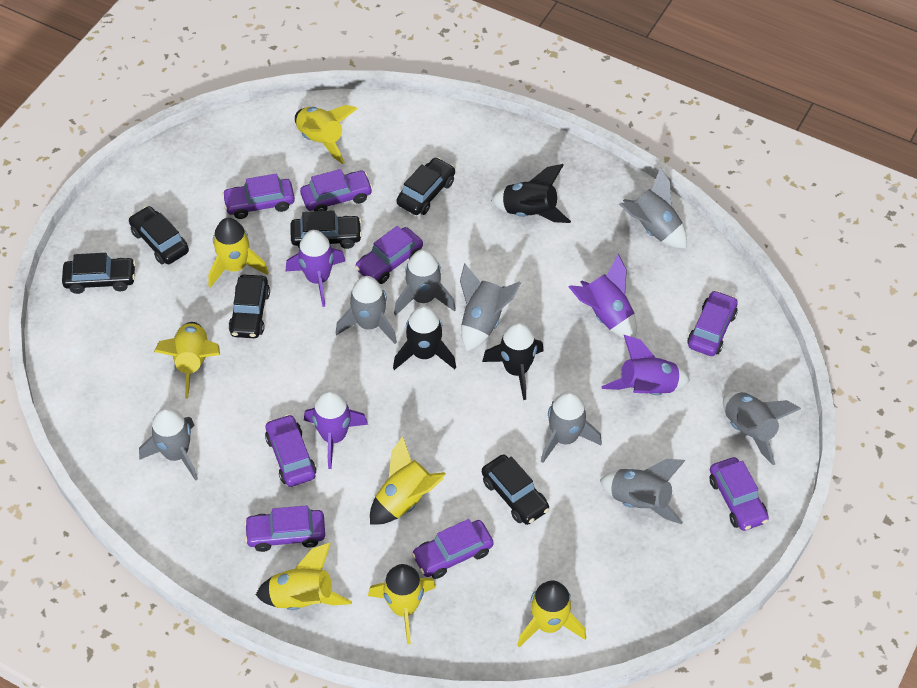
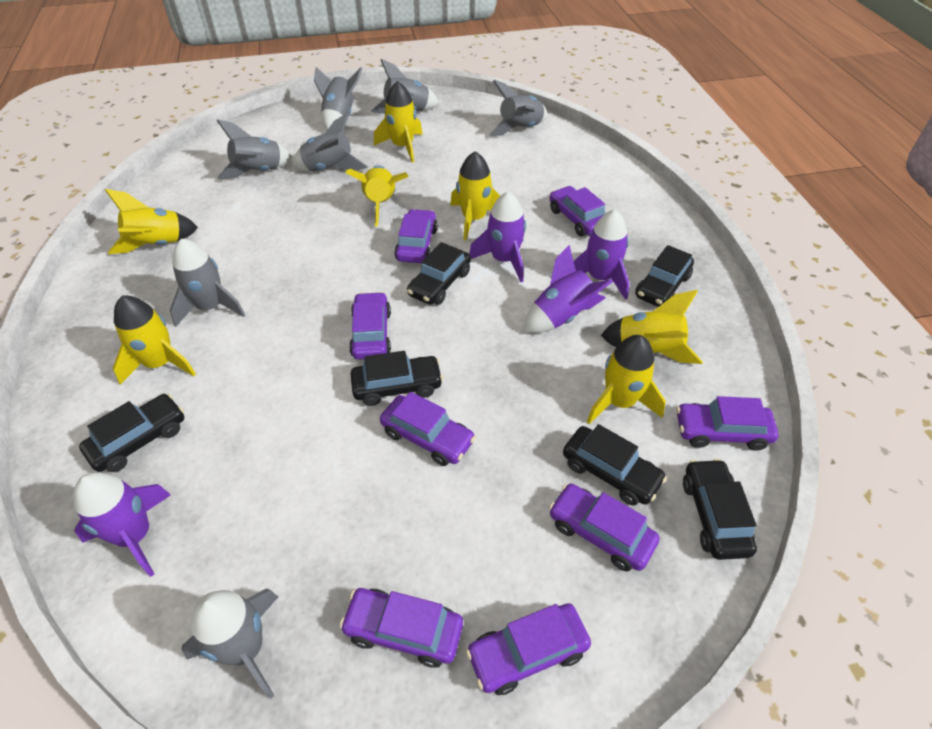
black rocket: 3 -> 0
grey rocket: 8 -> 7

